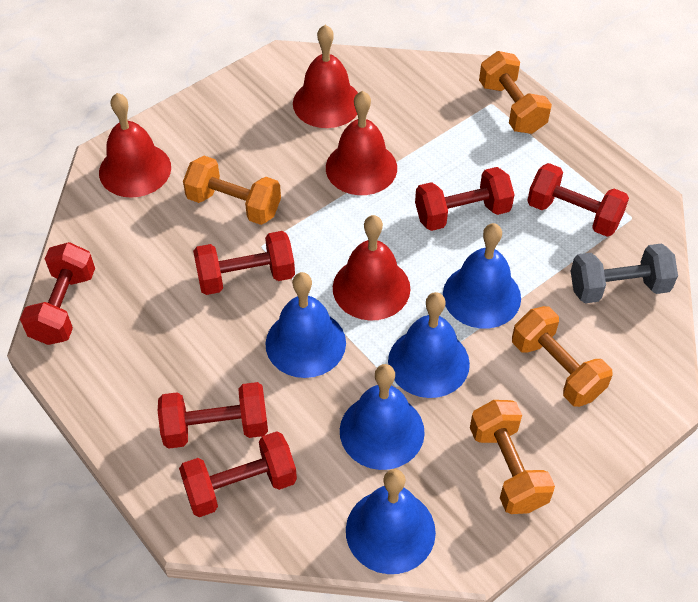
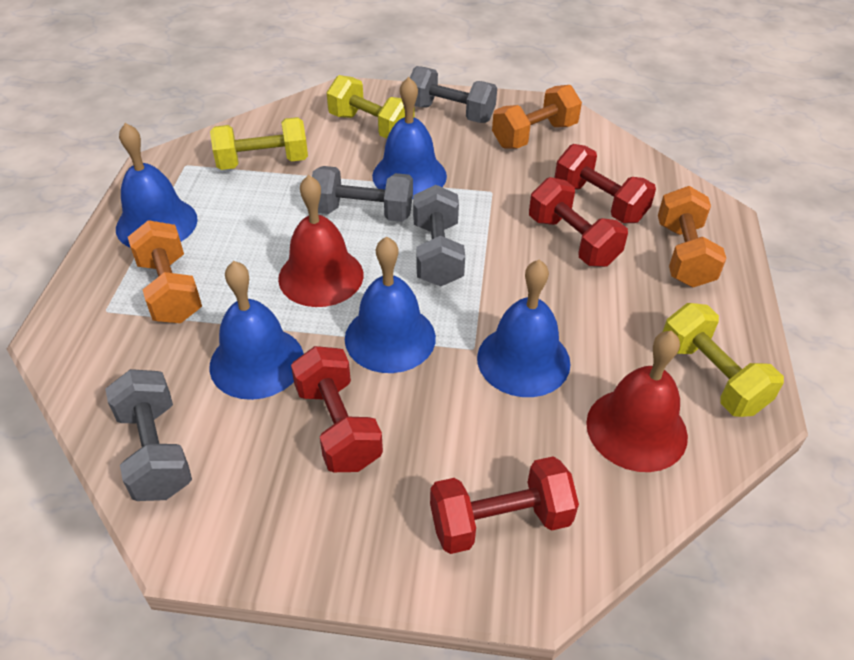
grey dumbbell: 1 -> 4
orange dumbbell: 4 -> 3
red bell: 4 -> 2
red dumbbell: 6 -> 4
yellow dumbbell: 0 -> 3

